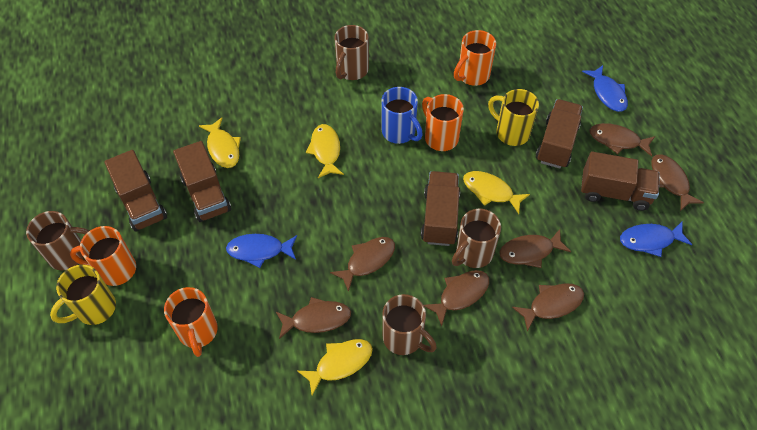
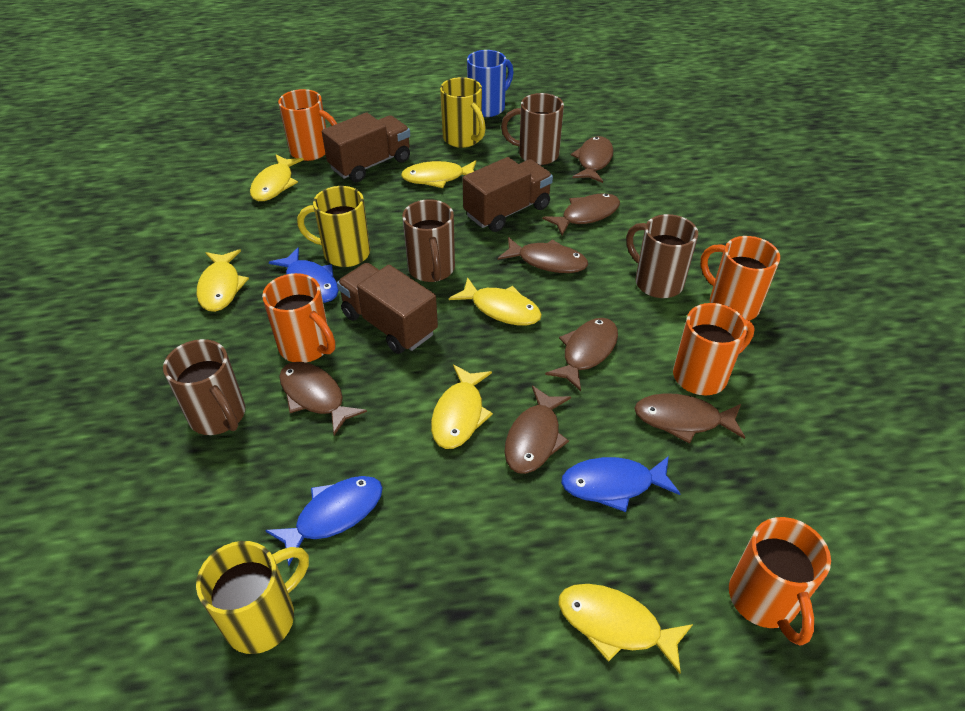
brown truck: 5 -> 3
orange mug: 4 -> 5
yellow fish: 4 -> 6
yellow mug: 2 -> 3

